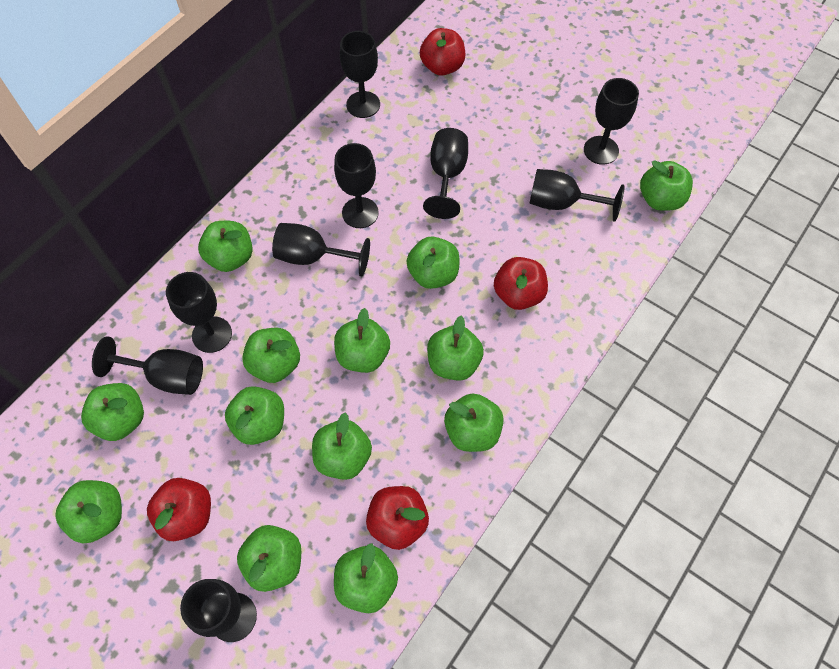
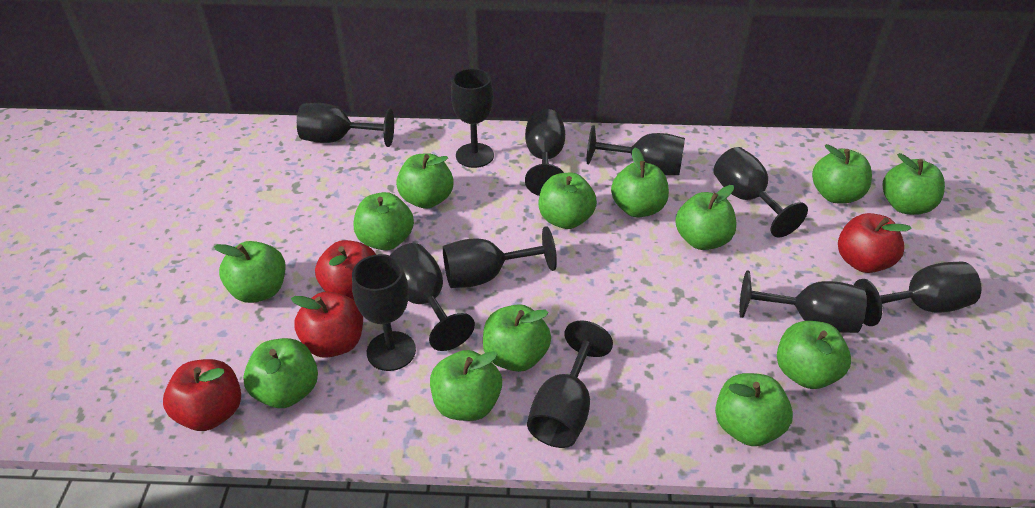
black goblet: 9 -> 11

